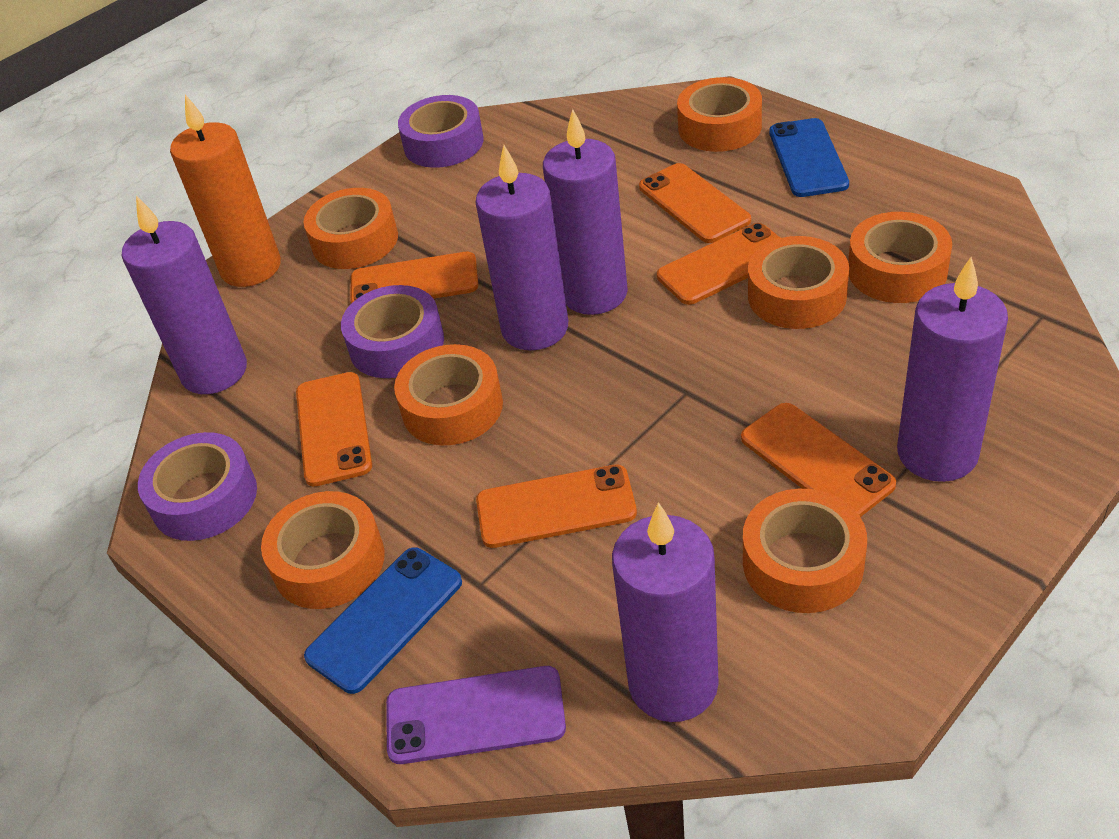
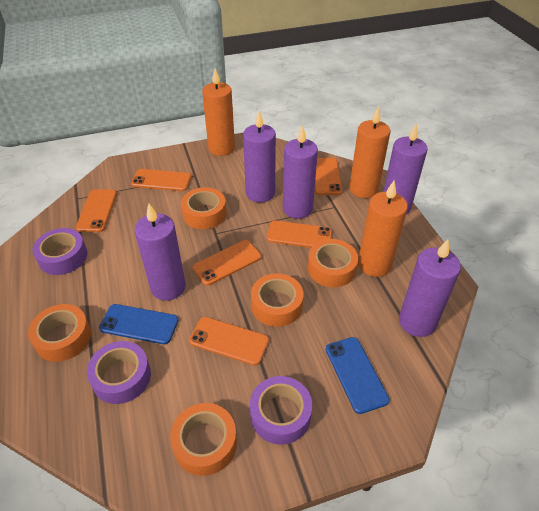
orange candle: 1 -> 3
orange tape: 7 -> 5
purple phone: 1 -> 0

